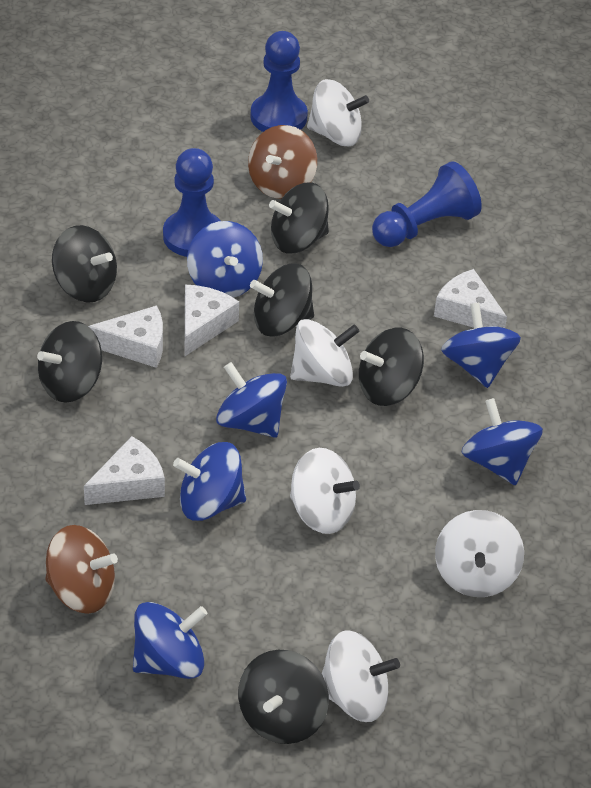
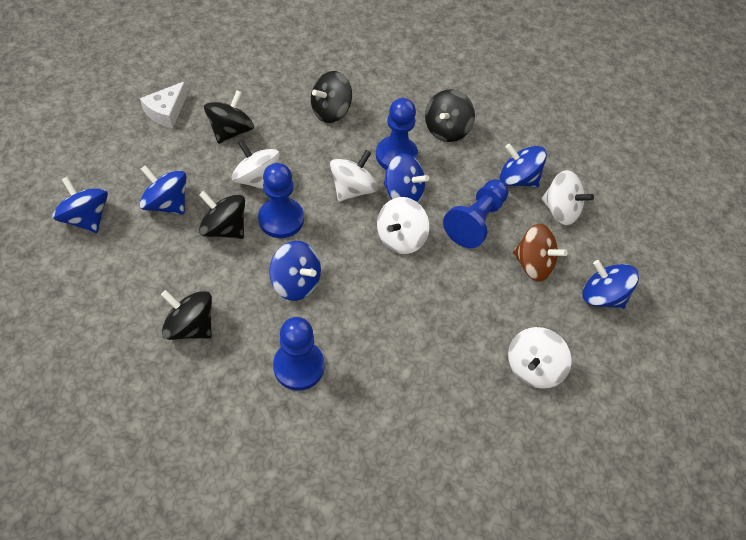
black spinning top: 6 -> 5
blue pawn: 3 -> 4
brown spinning top: 2 -> 1
white cheese: 4 -> 1

